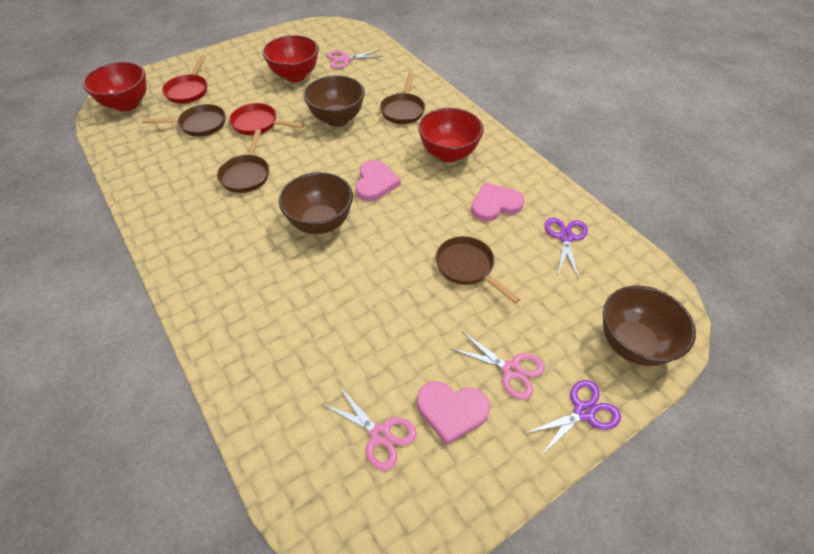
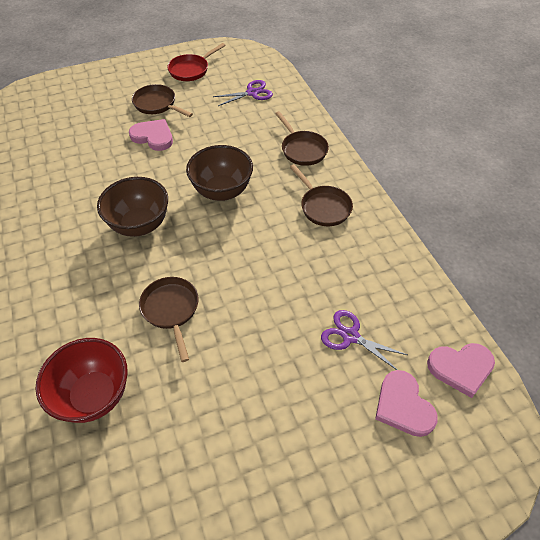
brown bowl: 3 -> 2
pink scissors: 3 -> 0
red bowl: 3 -> 1
red pan: 2 -> 1

